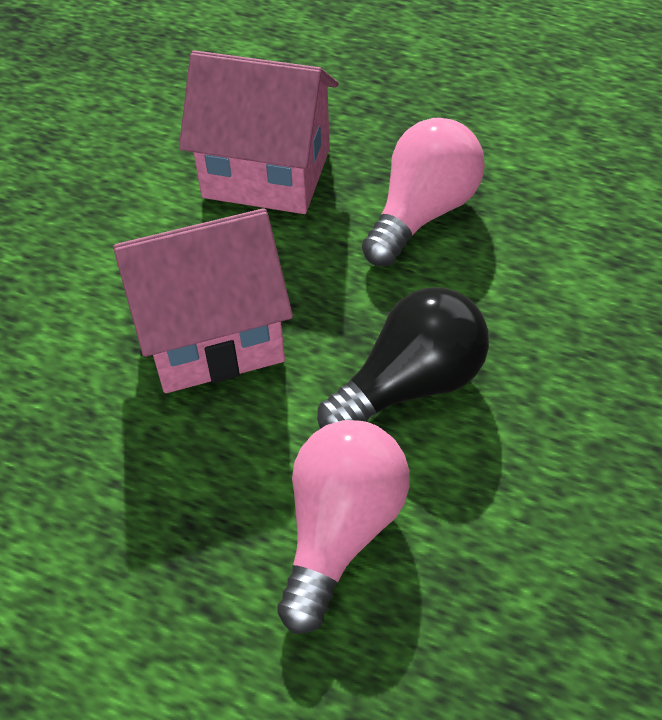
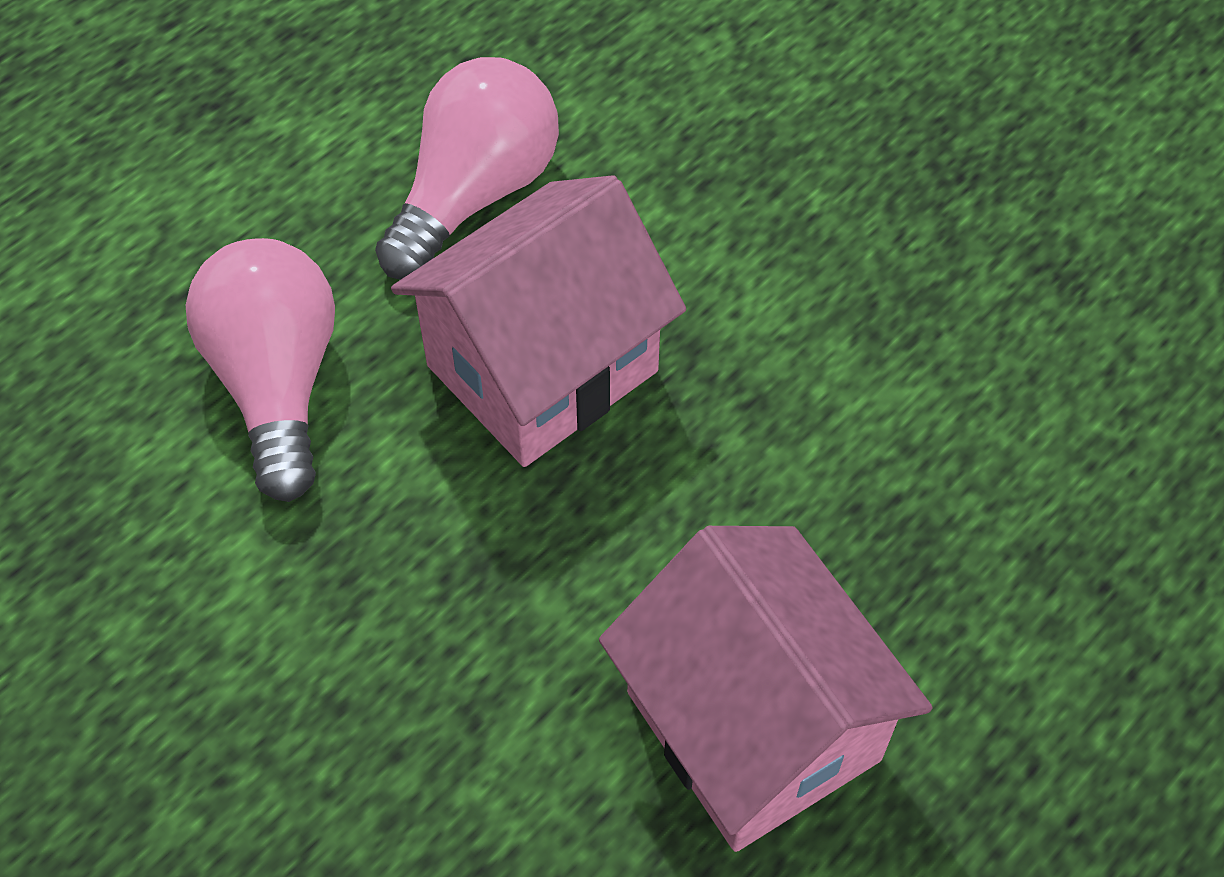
black light bulb: 1 -> 0

